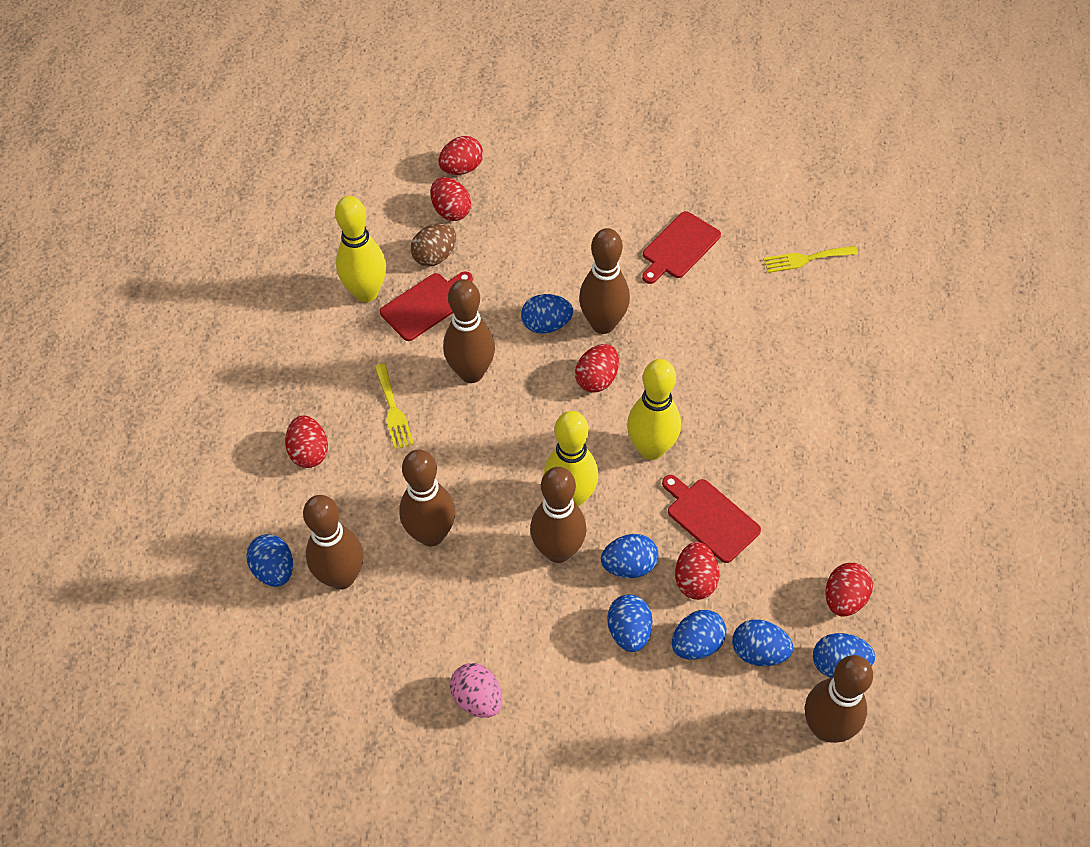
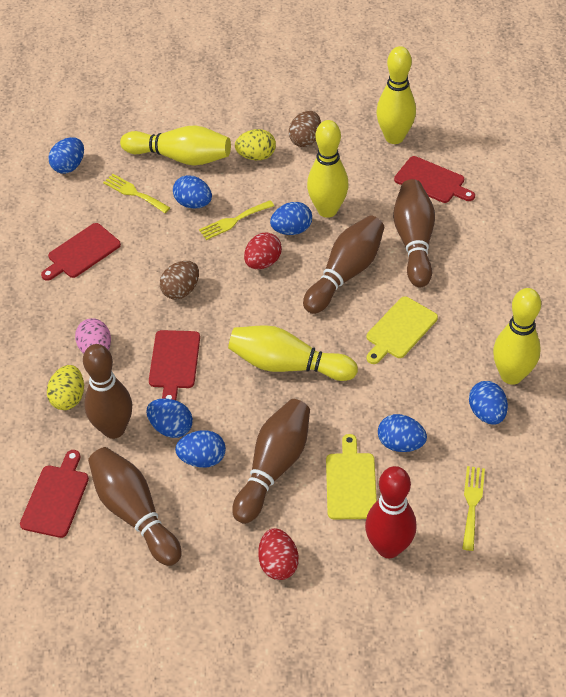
brown bowling pin: 6 -> 5
brown egg: 1 -> 2
red bowling pin: 0 -> 1
red cutting board: 3 -> 4
red egg: 6 -> 2
yellow bowling pin: 3 -> 5
yellow cutting board: 0 -> 2
yellow egg: 0 -> 2
yellow fork: 2 -> 3

